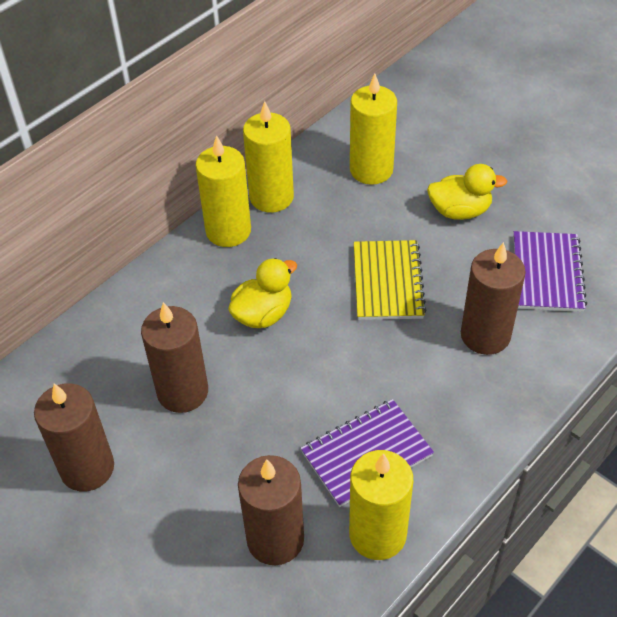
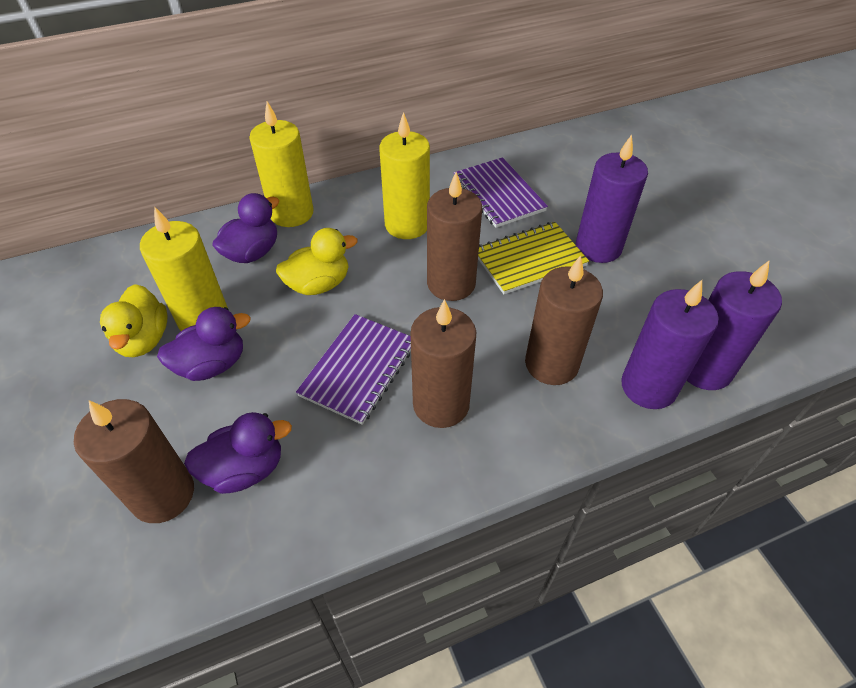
purple candle: 0 -> 3
purple duck: 0 -> 3
yellow candle: 4 -> 3

